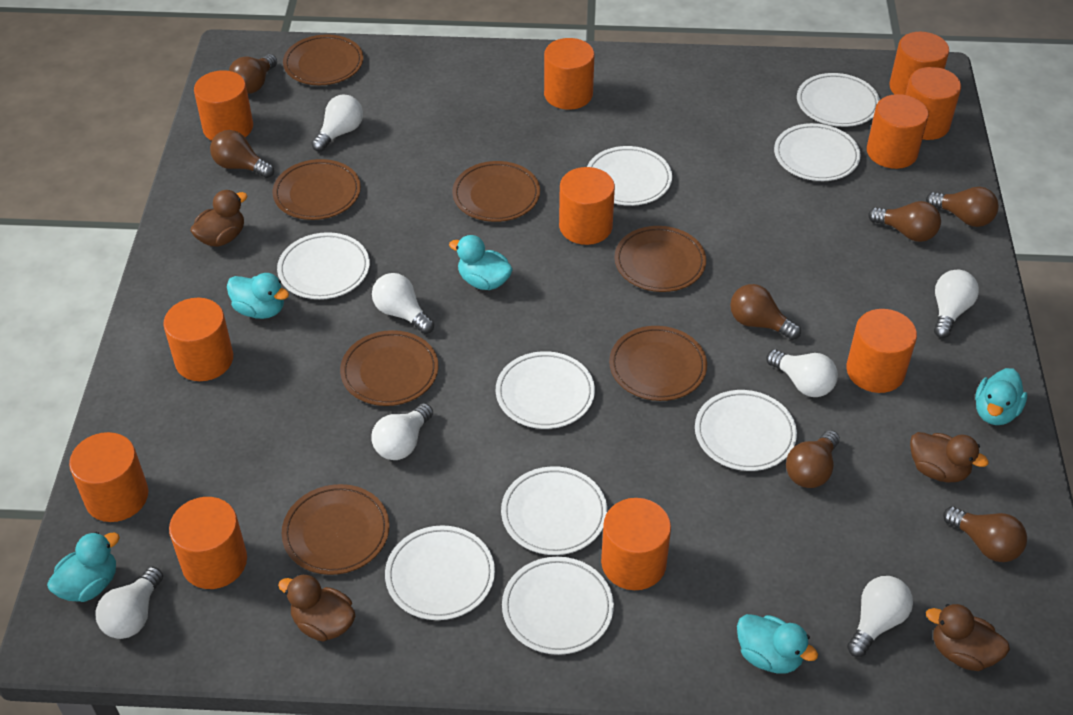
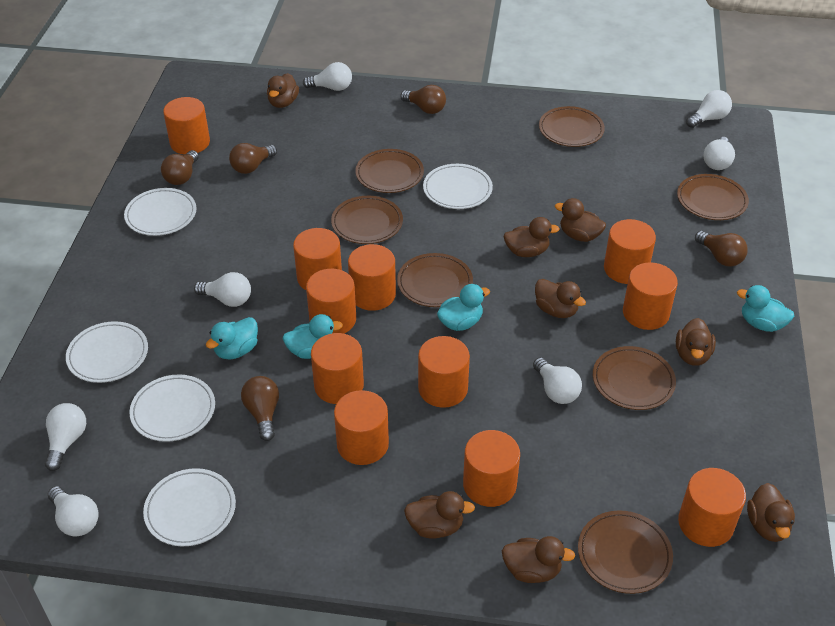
brown duck: 4 -> 8
brown light bulb: 7 -> 5
turquoise duck: 5 -> 4
white plate: 9 -> 5

